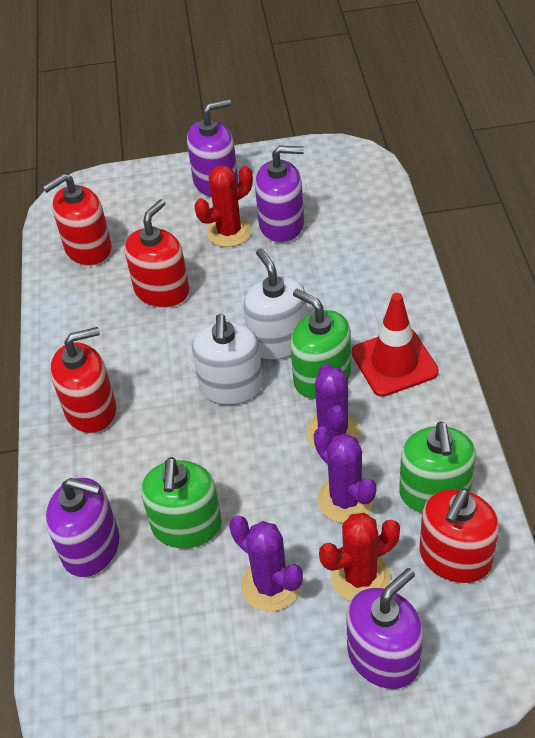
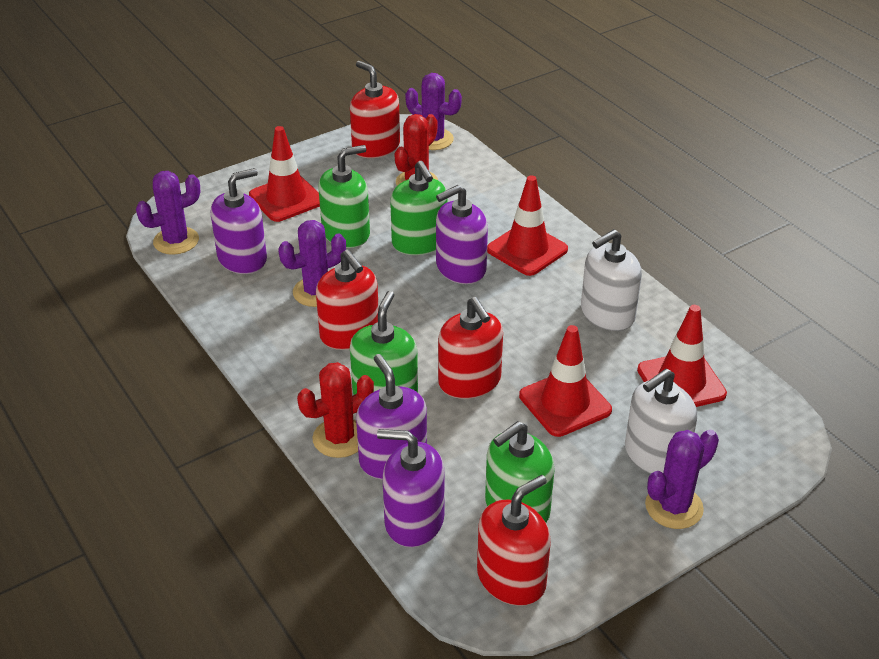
green soap dispenser: 3 -> 4
purple cactus: 3 -> 4
red traffic cone: 1 -> 4

